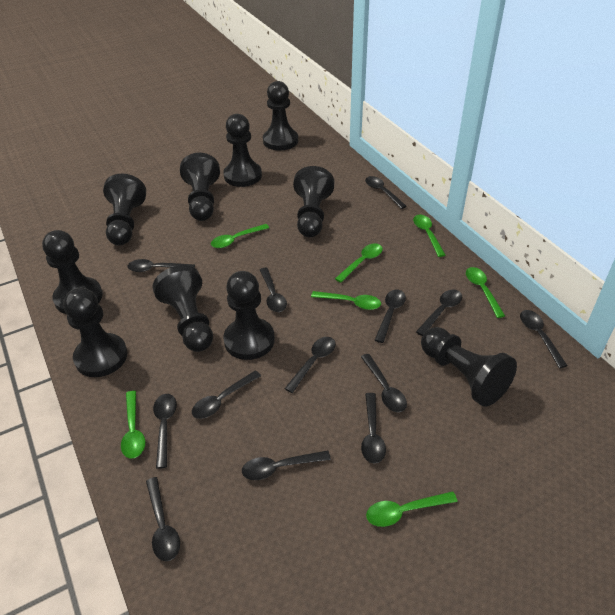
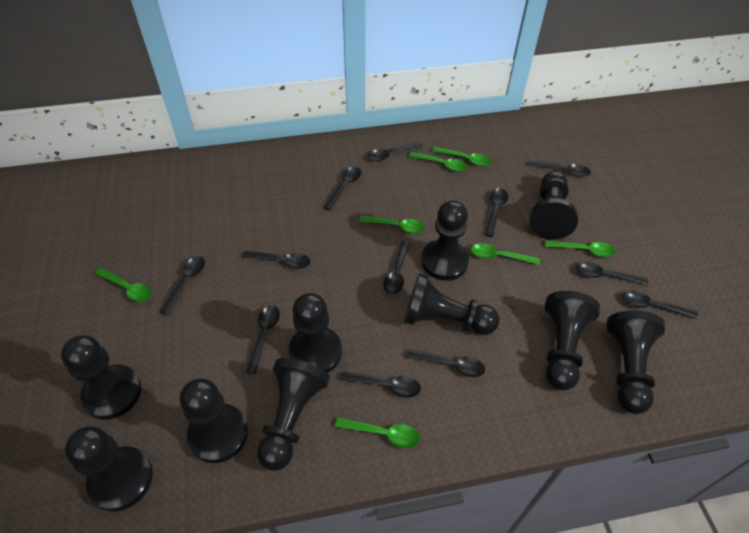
black spoon: 13 -> 12

